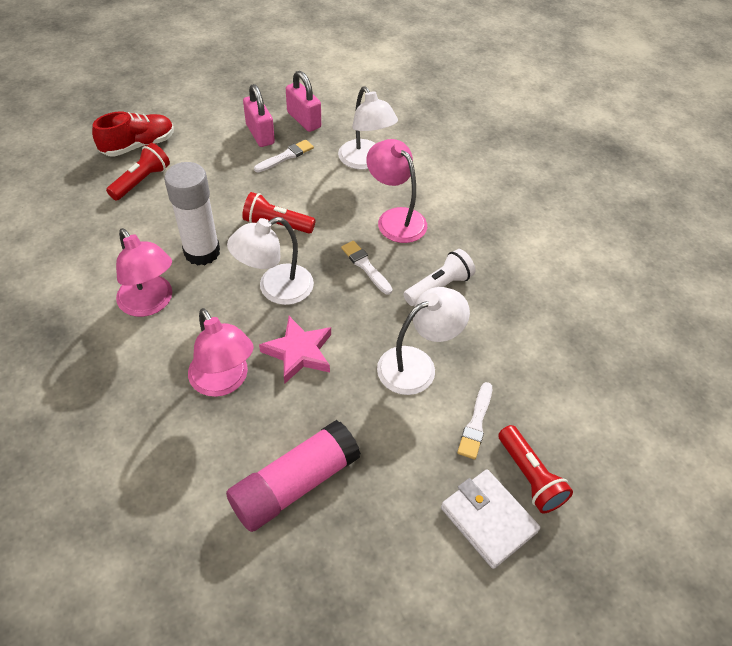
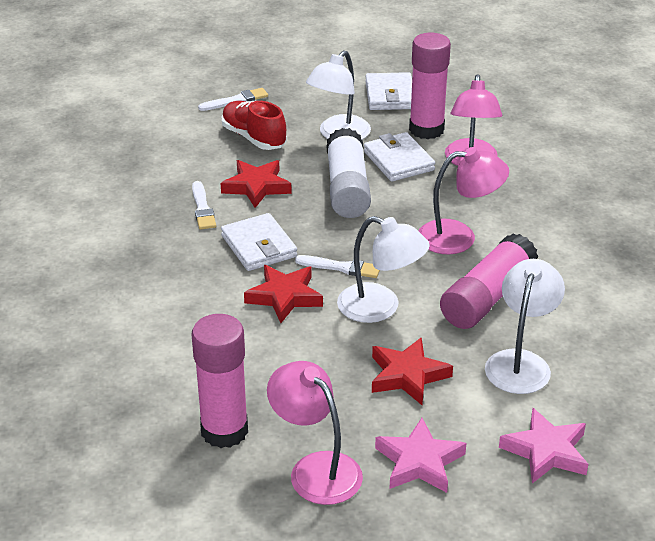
pink glue stick: 1 -> 3
pink padlock: 2 -> 0
pink star: 1 -> 2
red flashlight: 3 -> 0
red star: 0 -> 3
white flashlight: 1 -> 0
white wallet: 1 -> 3

